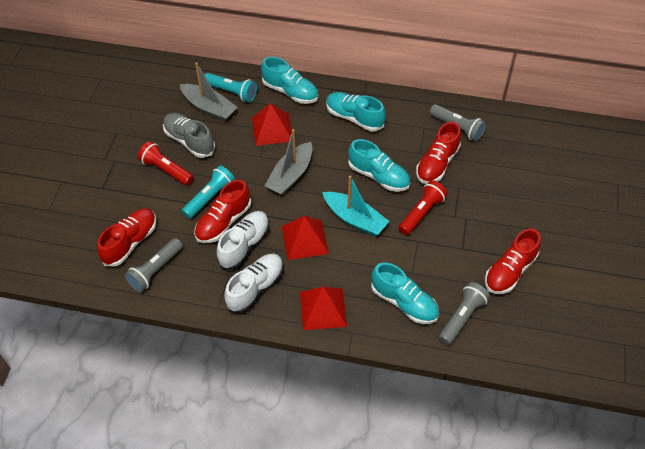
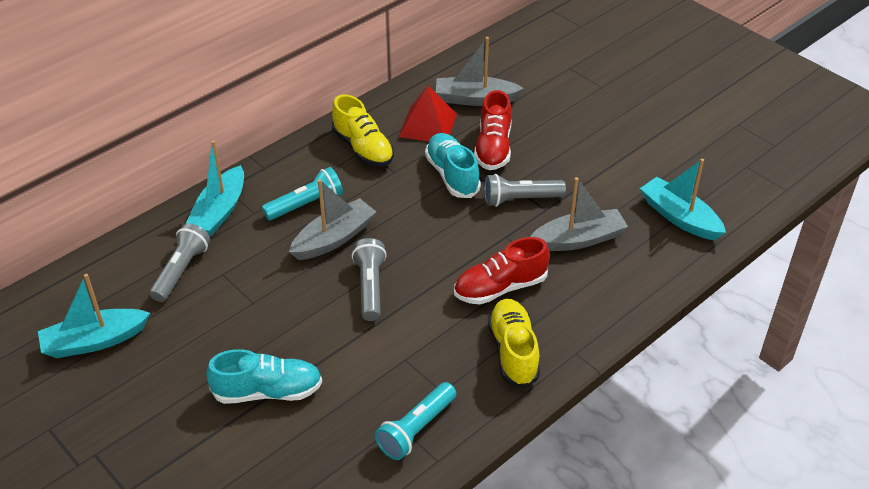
grey boat: 2 -> 3
grey shoe: 1 -> 0
red flashlight: 2 -> 0
red pyramid: 3 -> 1
red shoe: 4 -> 2
turquoise boat: 1 -> 3
turquoise shoe: 4 -> 2
white shoe: 2 -> 0
yellow shoe: 0 -> 2

